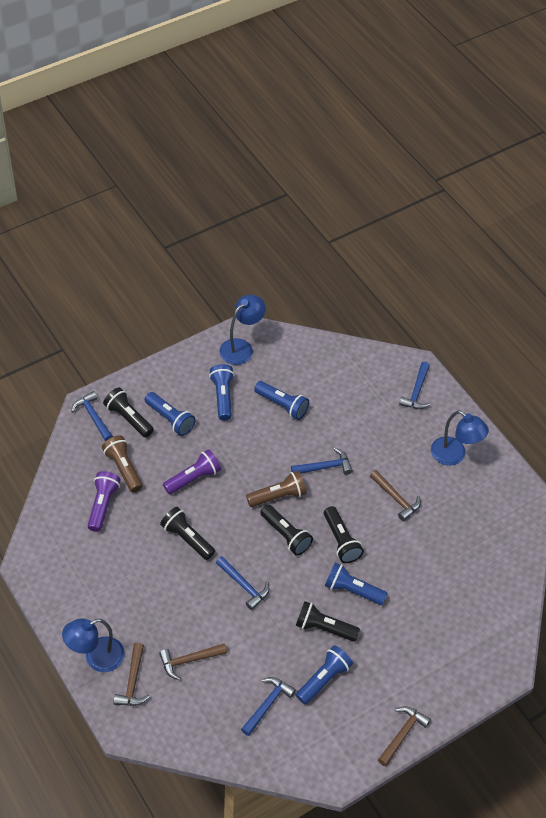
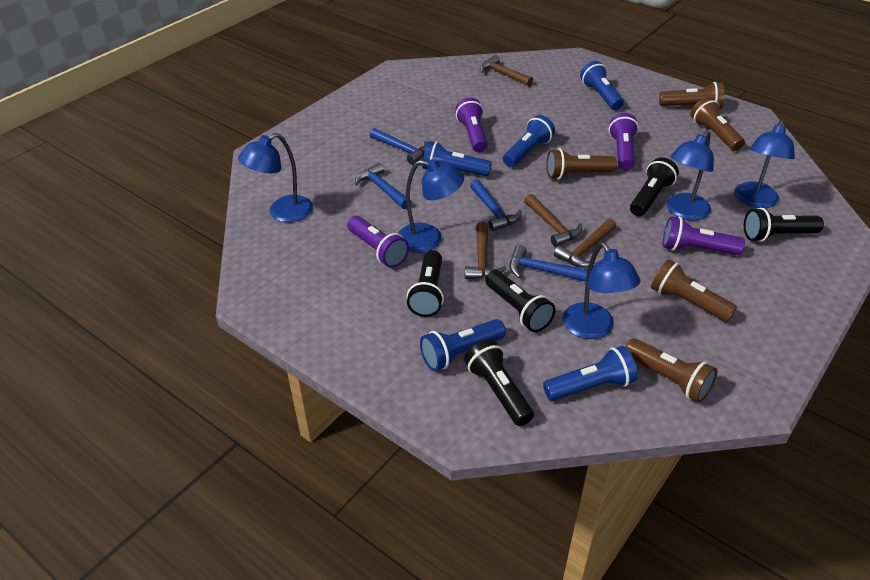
blue hammer: 5 -> 4
blue lamp: 3 -> 5
brown flashlight: 2 -> 5
purple flashlight: 2 -> 4

